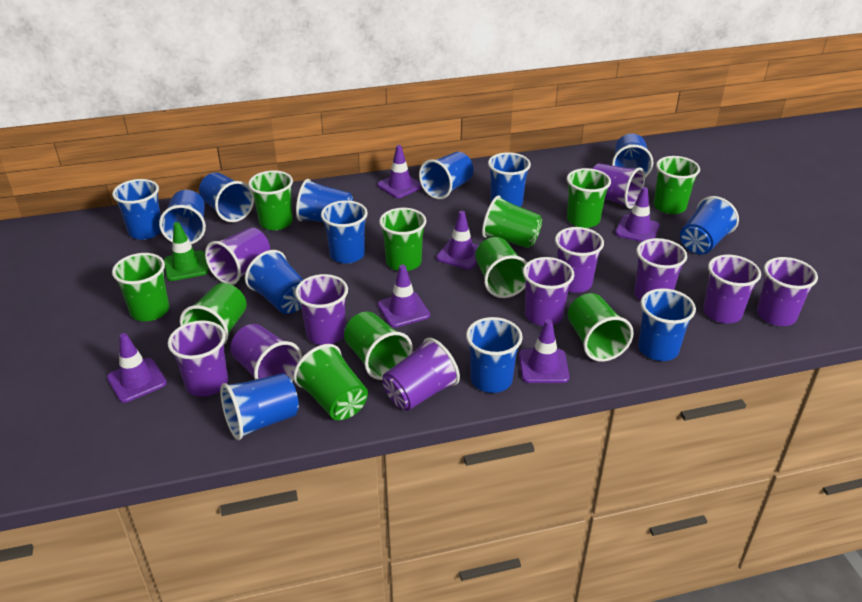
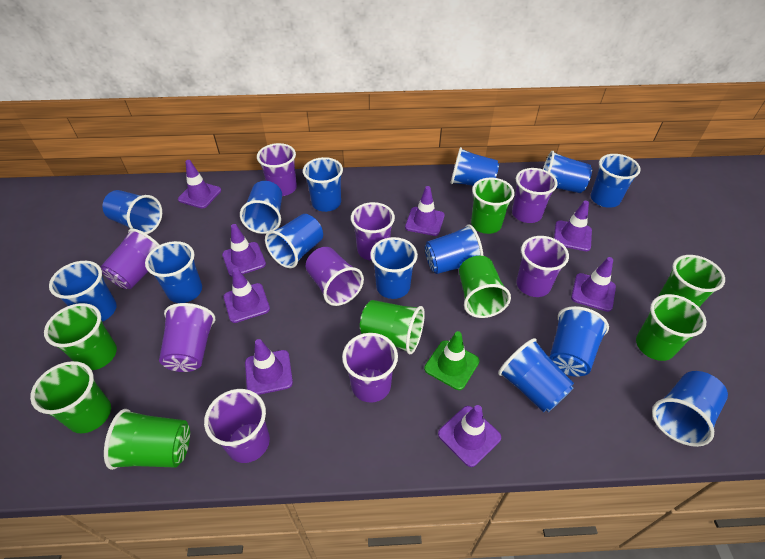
blue cup: 13 -> 14
green cup: 11 -> 8
purple cup: 11 -> 9
purple traffic cone: 6 -> 8

